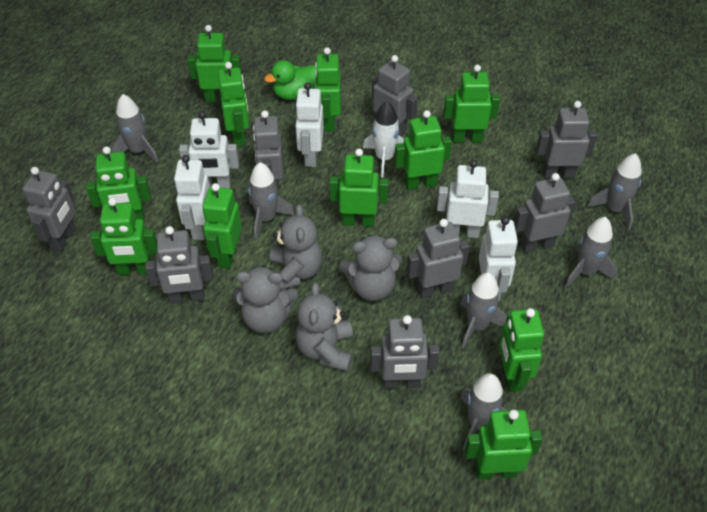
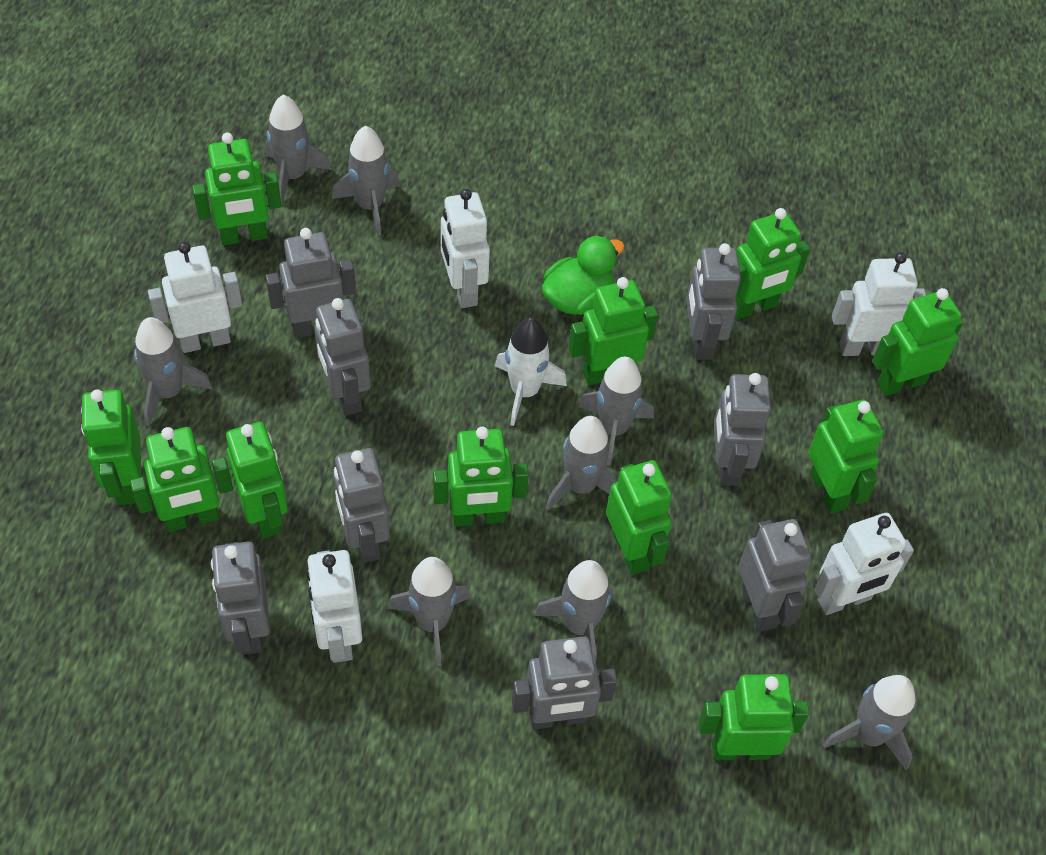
grey rocket: 6 -> 8
grey teddy bear: 4 -> 0

